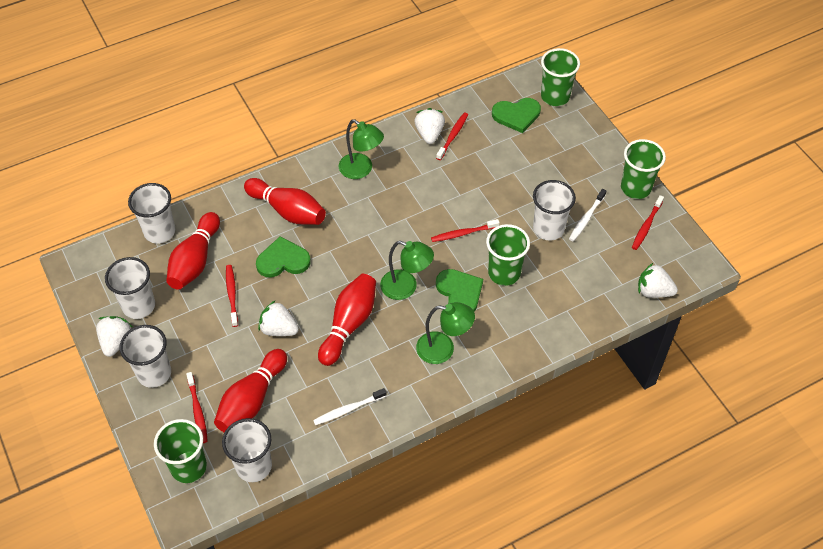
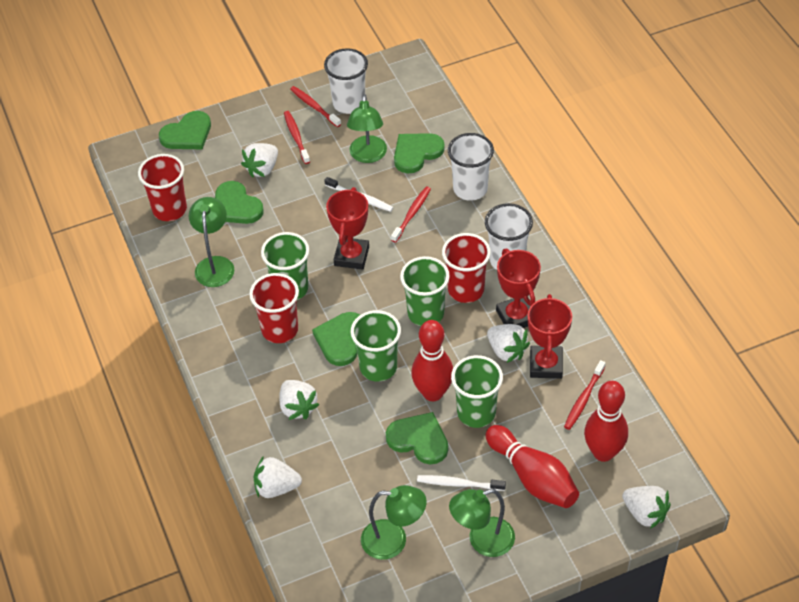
green heart: 3 -> 5
green lamp: 3 -> 4
red bowling pin: 4 -> 3
red cup: 0 -> 3
red toothbrush: 5 -> 4
red trophy: 0 -> 3
white cup: 5 -> 3
white strawberry: 4 -> 5

